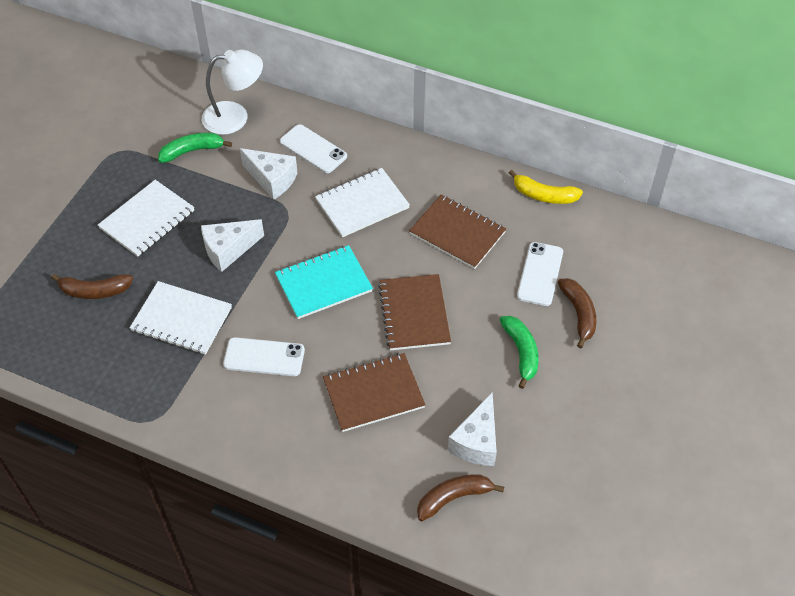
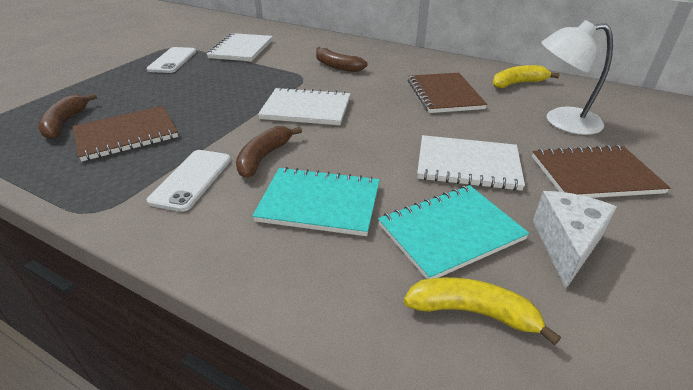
green banana: 2 -> 0
turquoise notebook: 1 -> 2
white cheese: 3 -> 1
white phone: 3 -> 2
yellow banana: 1 -> 2

